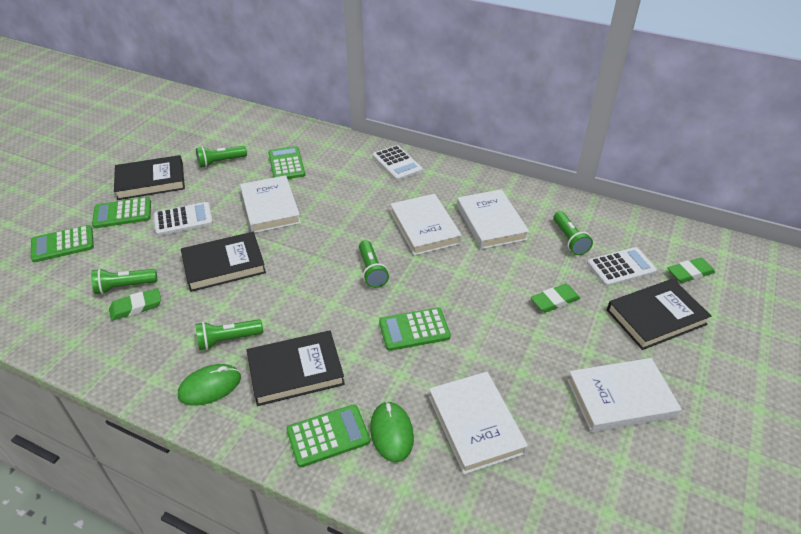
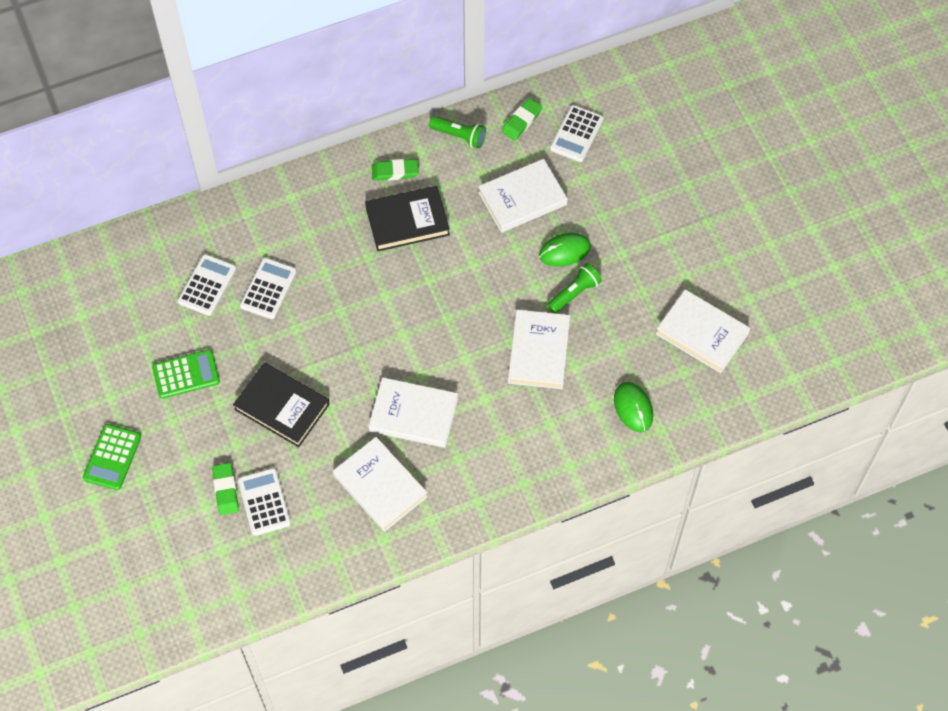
black book: 4 -> 2
green calculator: 5 -> 2
green flashlight: 5 -> 2
white calculator: 3 -> 4

